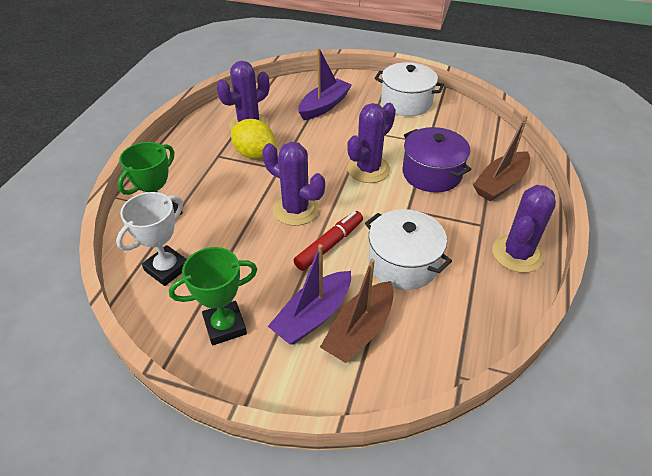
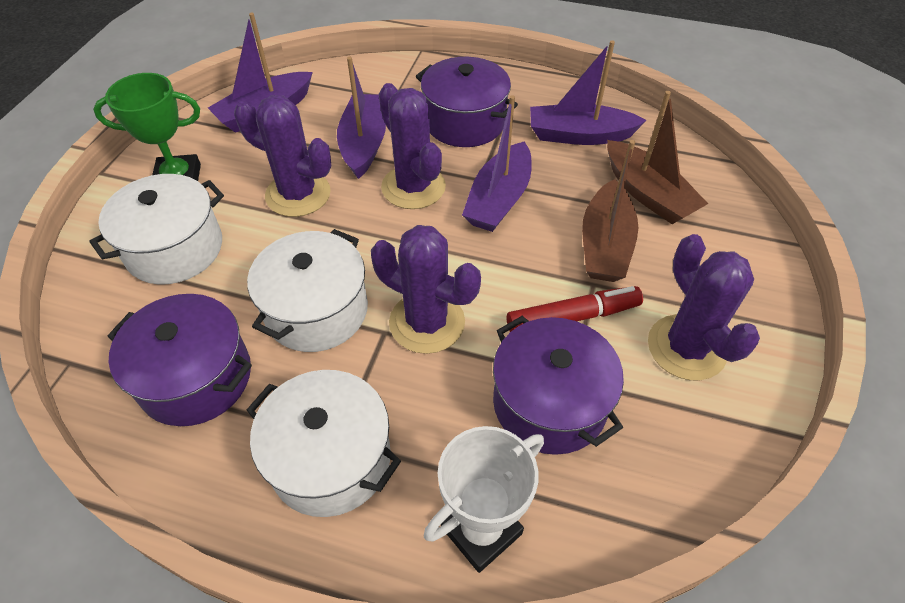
green trophy: 2 -> 1
purple boat: 2 -> 4
purple pot: 1 -> 3
white pot: 2 -> 3
yellow lemon: 1 -> 0

